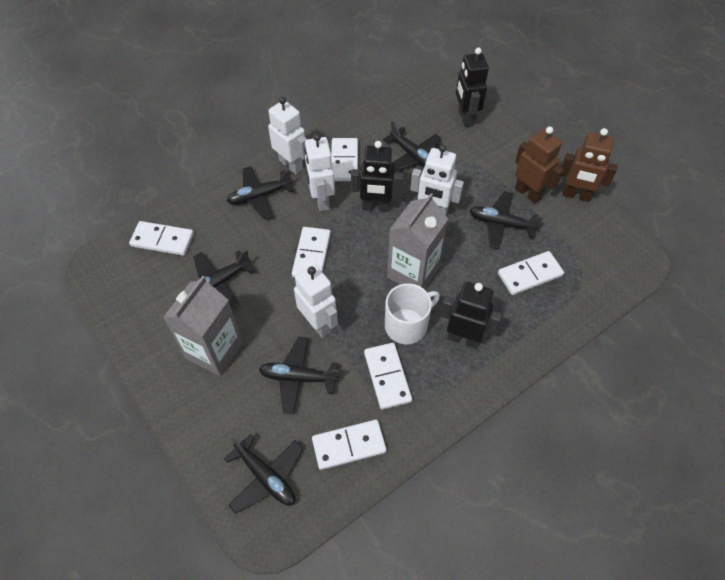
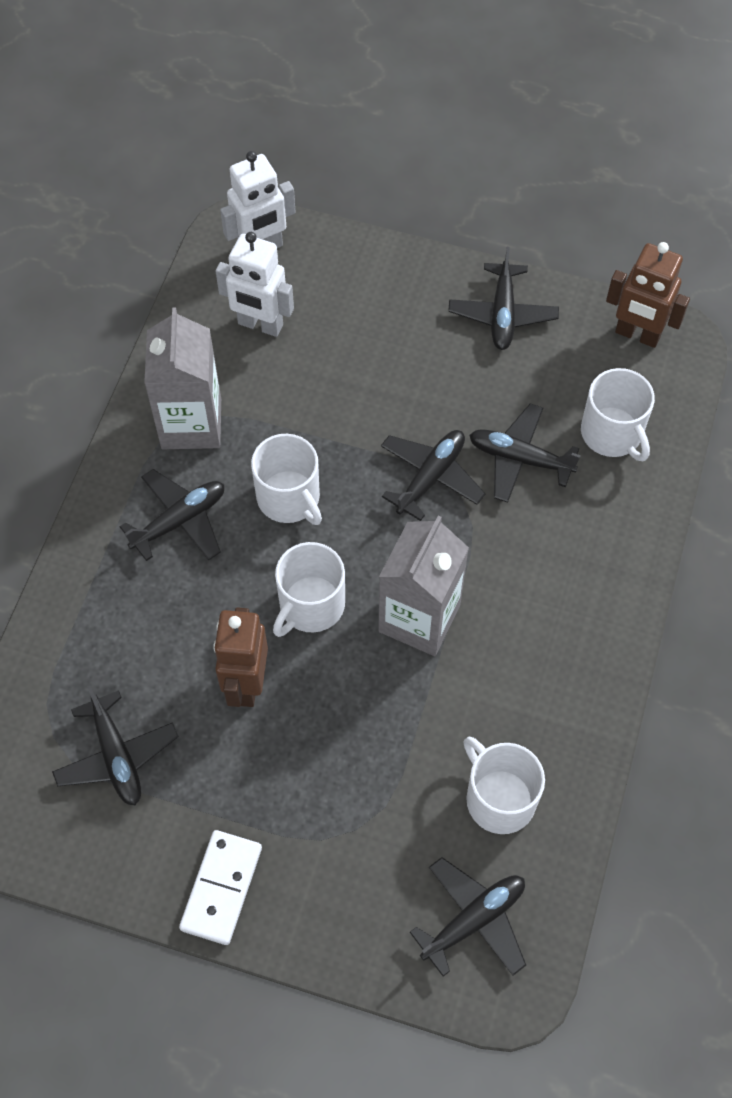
black robot: 3 -> 0
white domino: 6 -> 1
white mug: 1 -> 4
white robot: 4 -> 2

